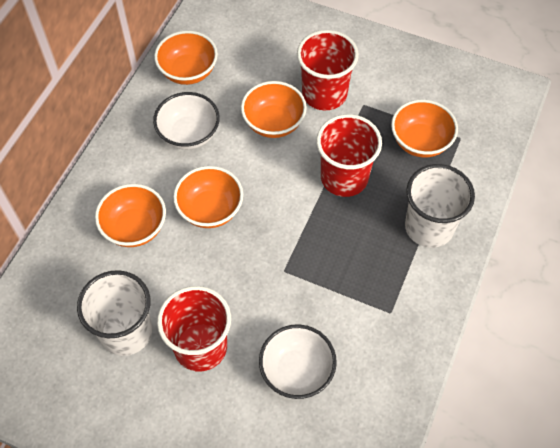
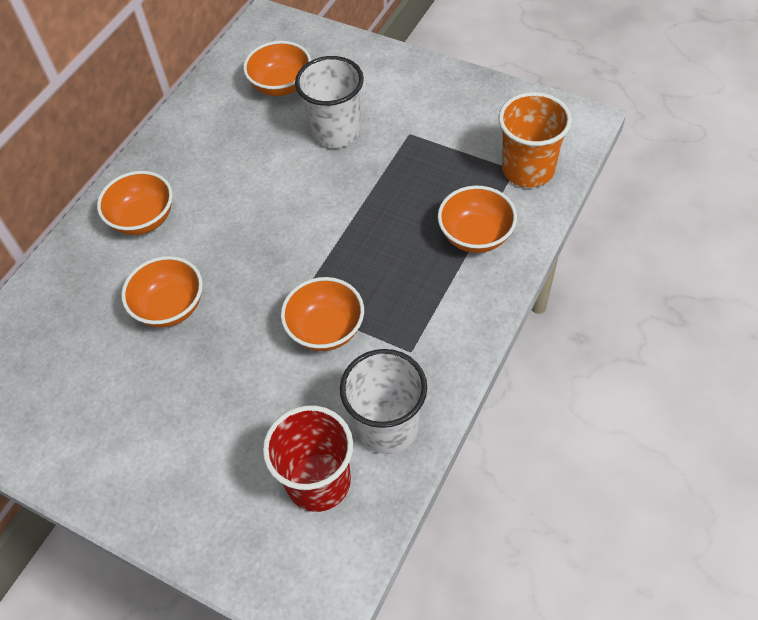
orange cup: 0 -> 1
red cup: 3 -> 1
white bowl: 2 -> 0

